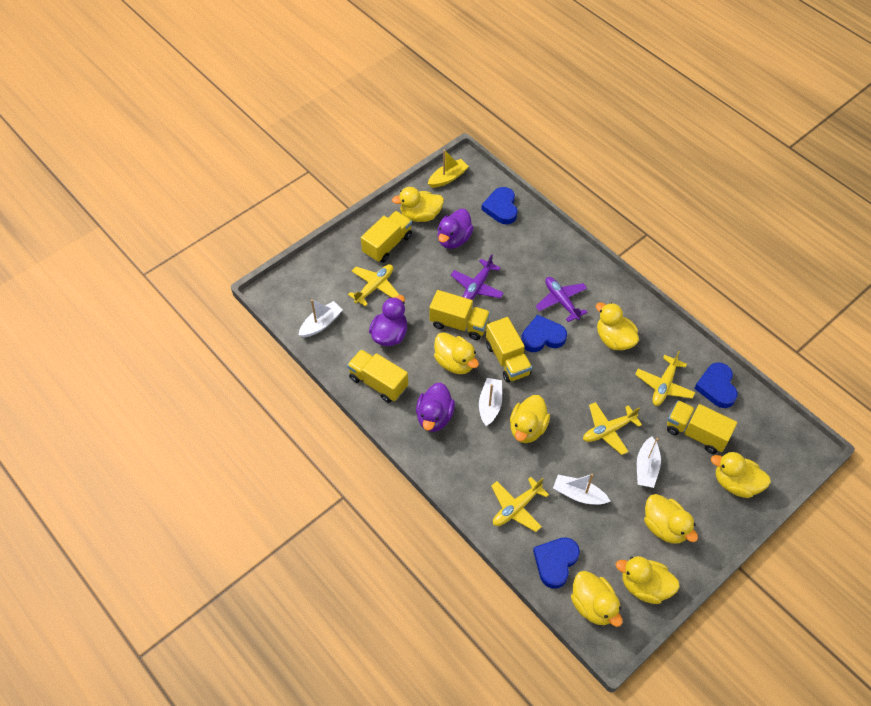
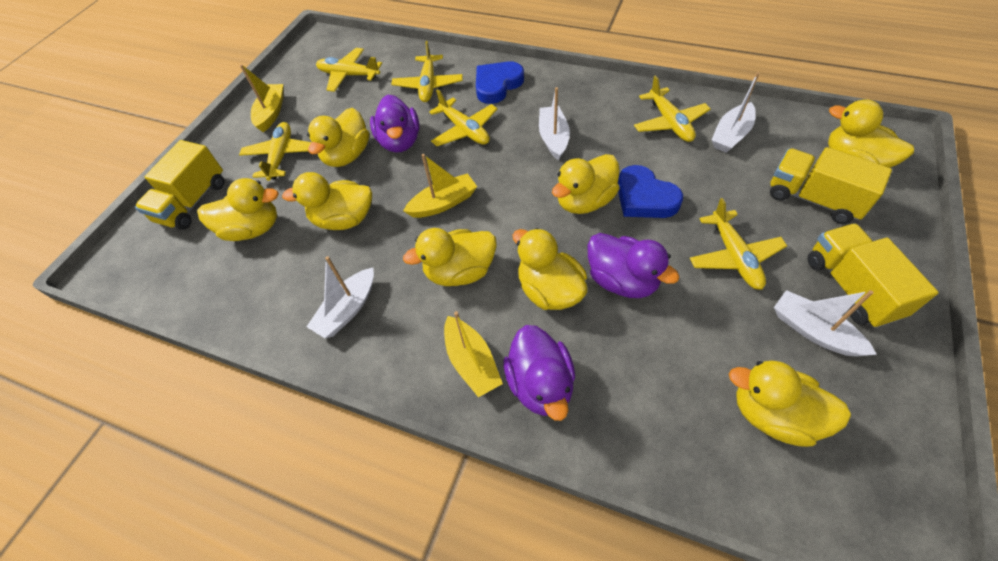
blue heart: 4 -> 2
purple plane: 2 -> 0
yellow boat: 1 -> 3
yellow plane: 4 -> 6
yellow truck: 5 -> 3

